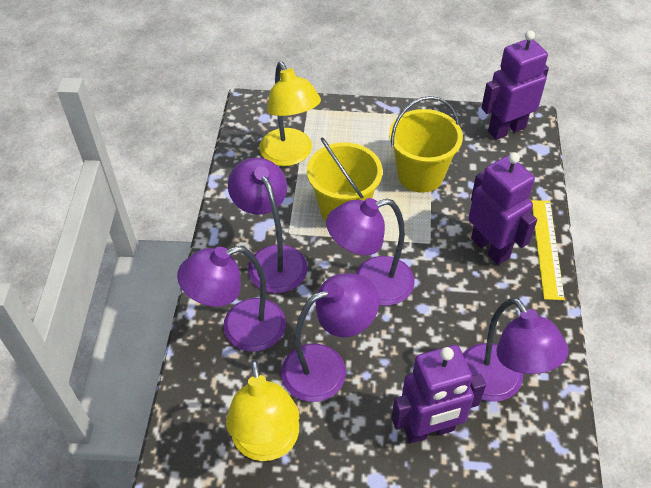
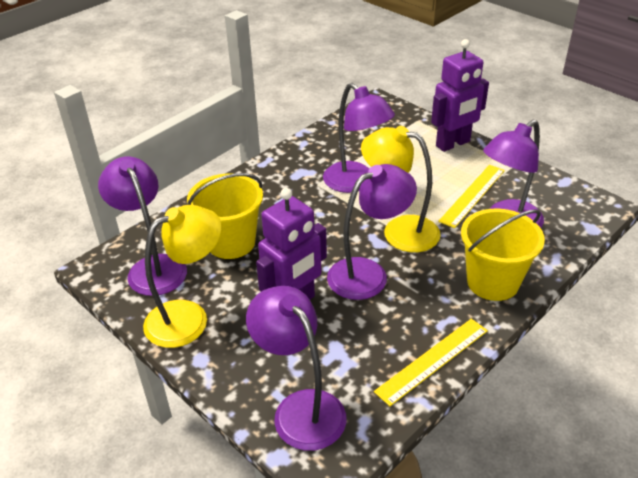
purple robot: 3 -> 2
yellow ruler: 1 -> 2

